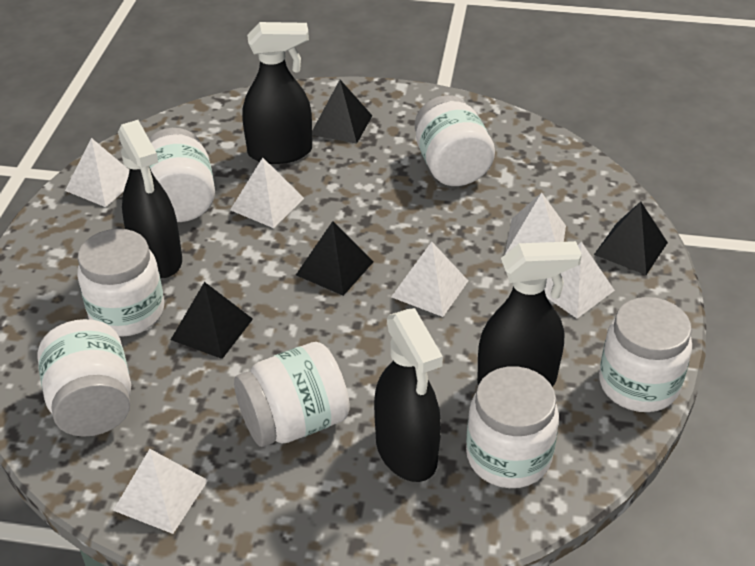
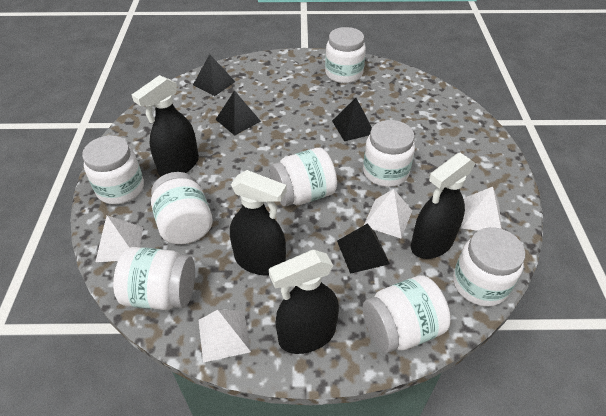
white jar: 7 -> 8
white pyramid: 6 -> 4

